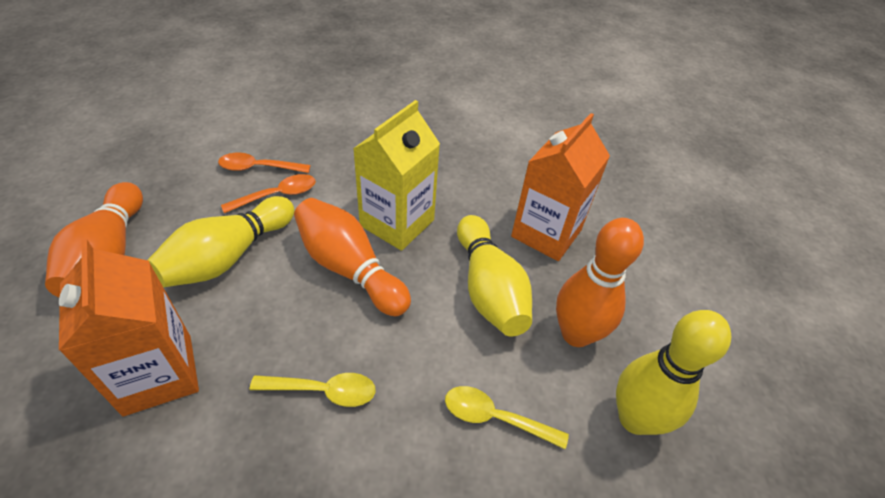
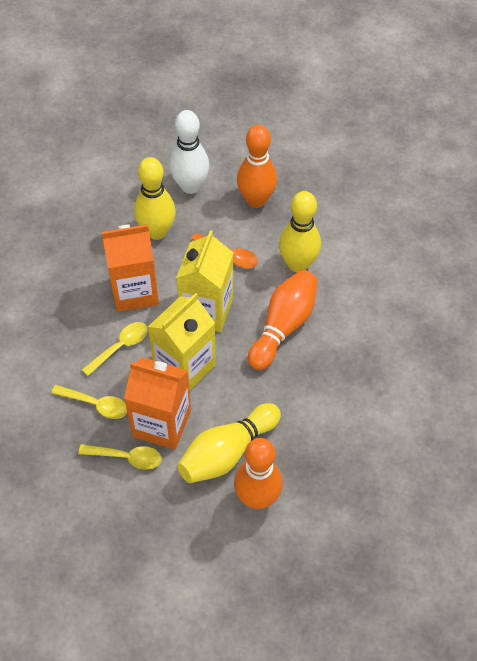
orange spoon: 2 -> 1
white bowling pin: 0 -> 1
yellow carton: 1 -> 2
yellow spoon: 2 -> 3

